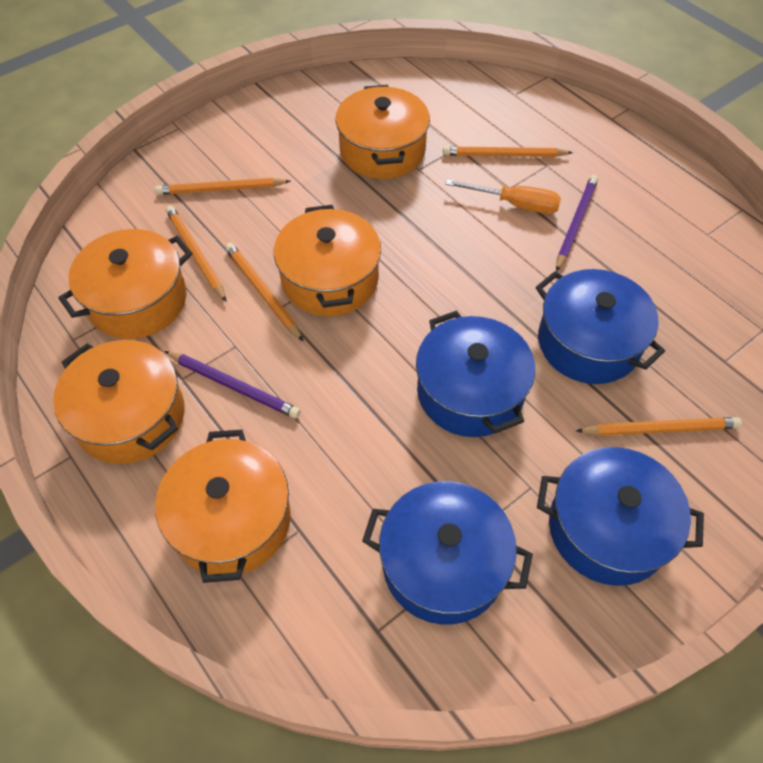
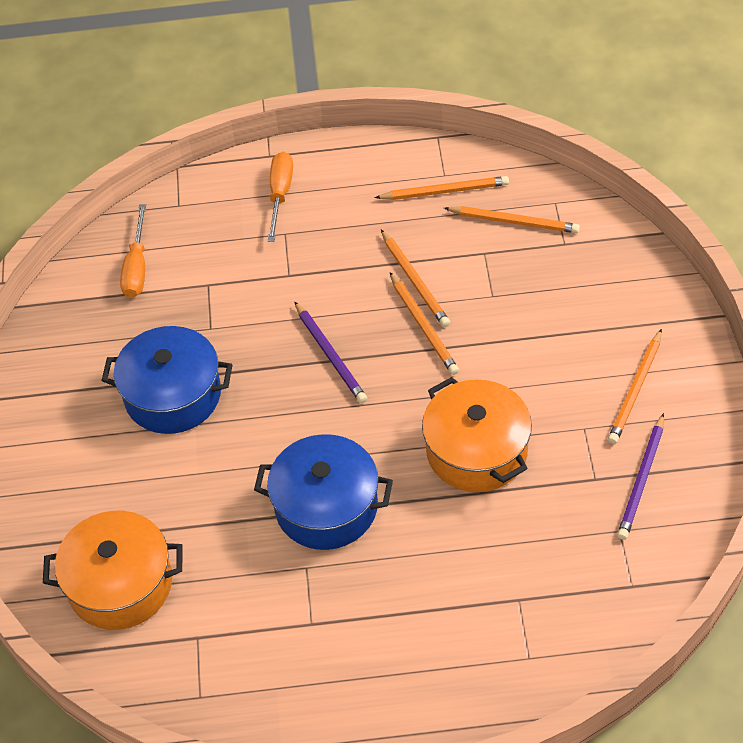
blue pot: 4 -> 2
orange pot: 5 -> 2
orange screwdriver: 1 -> 2

